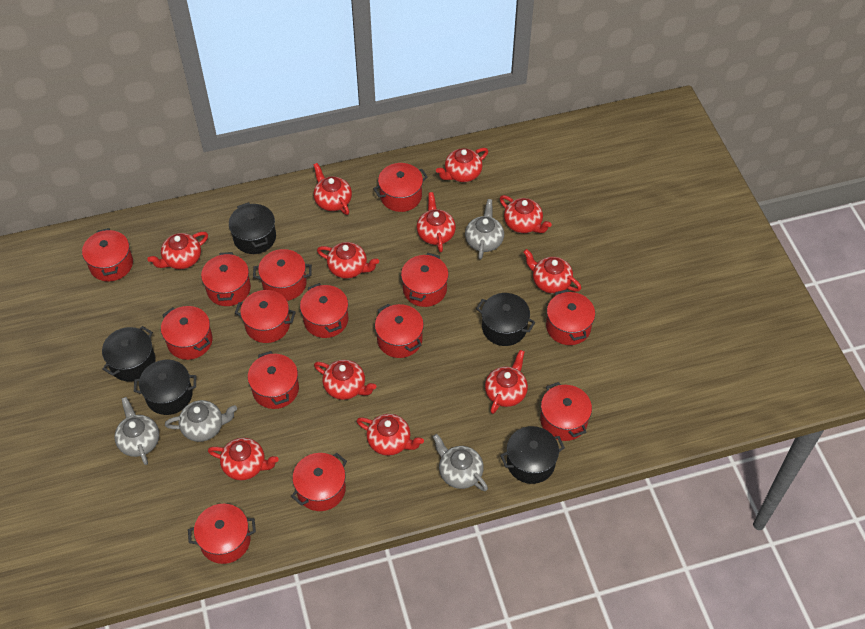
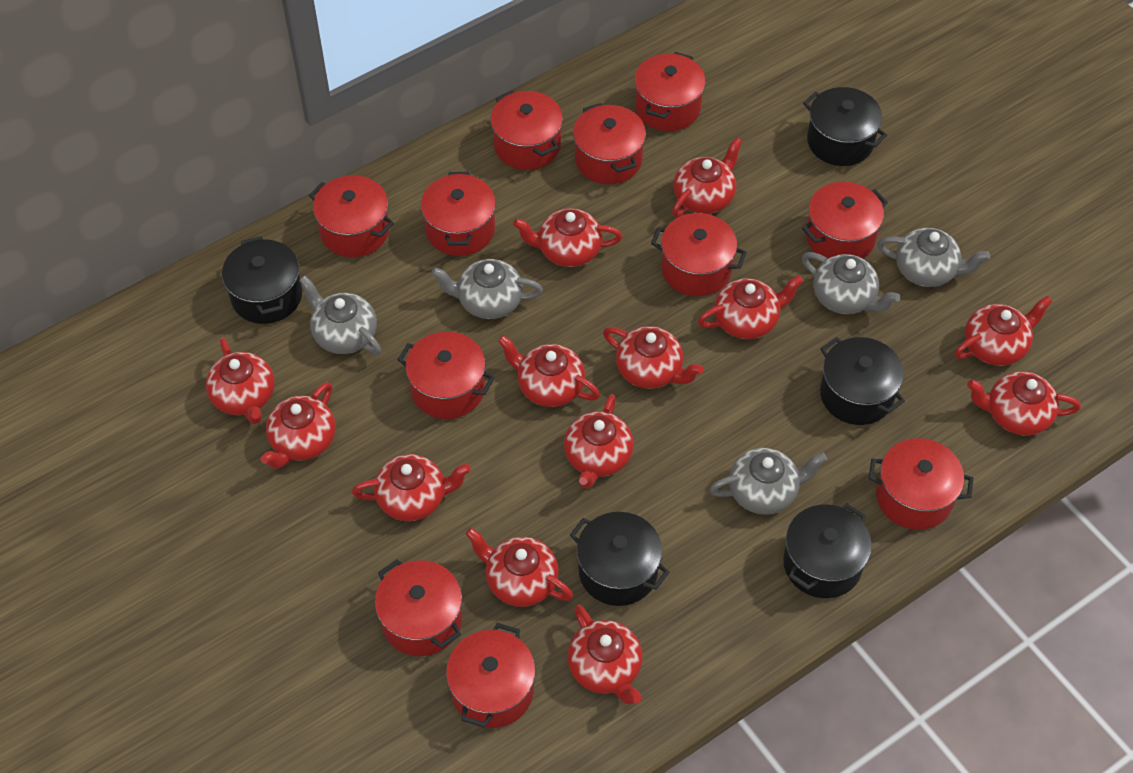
grey teapot: 4 -> 5
red pot: 14 -> 11
red teapot: 11 -> 13

